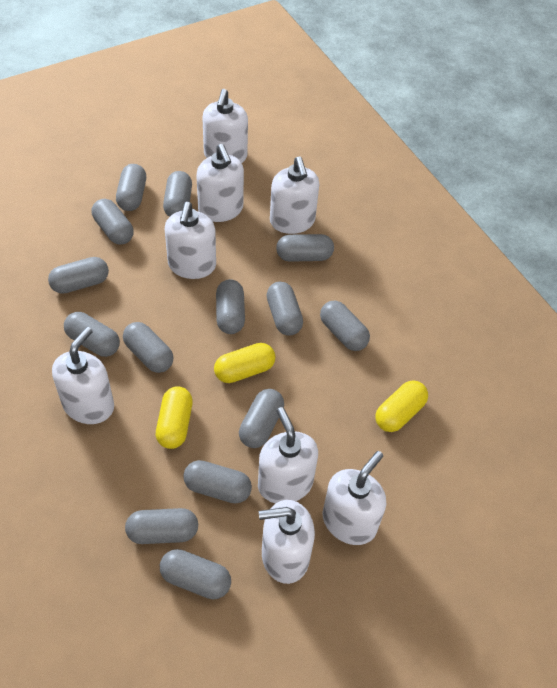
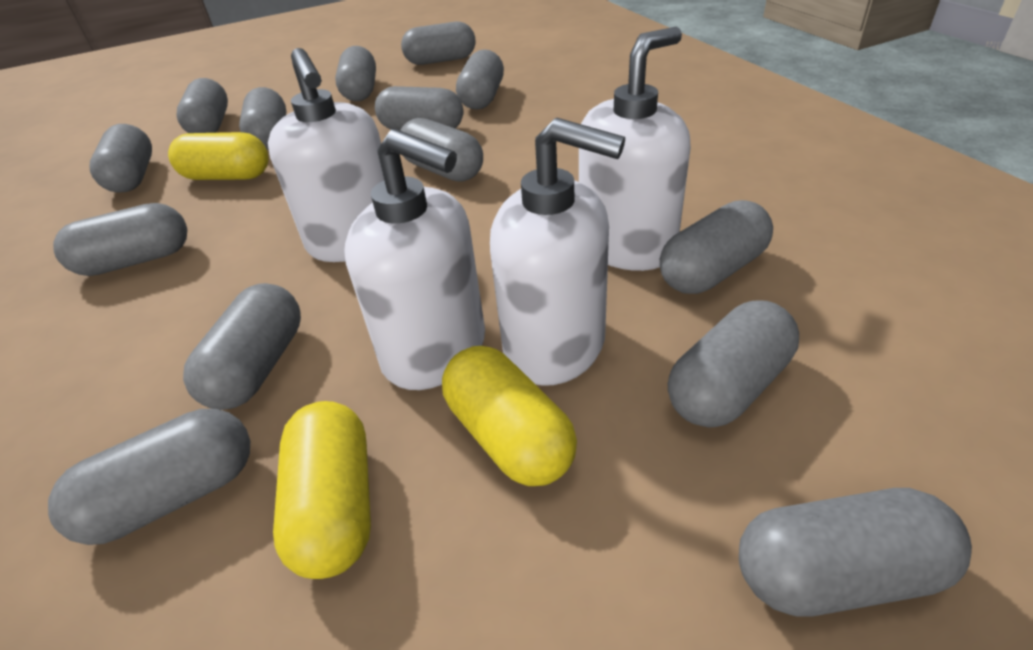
white soap dispenser: 8 -> 4

